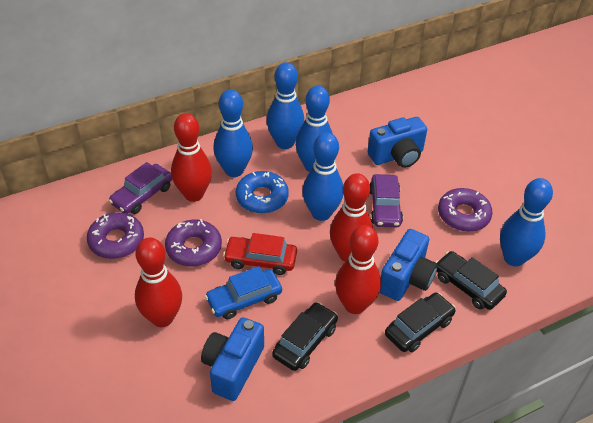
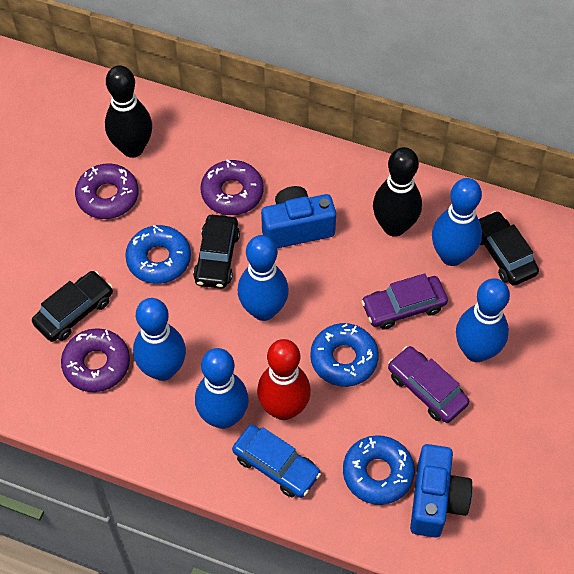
black bowling pin: 0 -> 2
blue camera: 3 -> 2
blue donut: 1 -> 3
red bowling pin: 4 -> 1
red car: 1 -> 0

